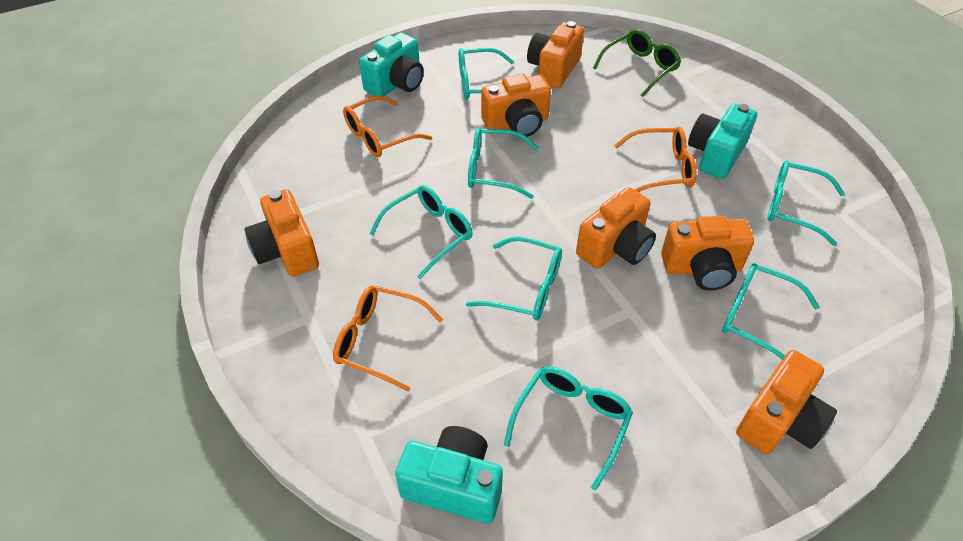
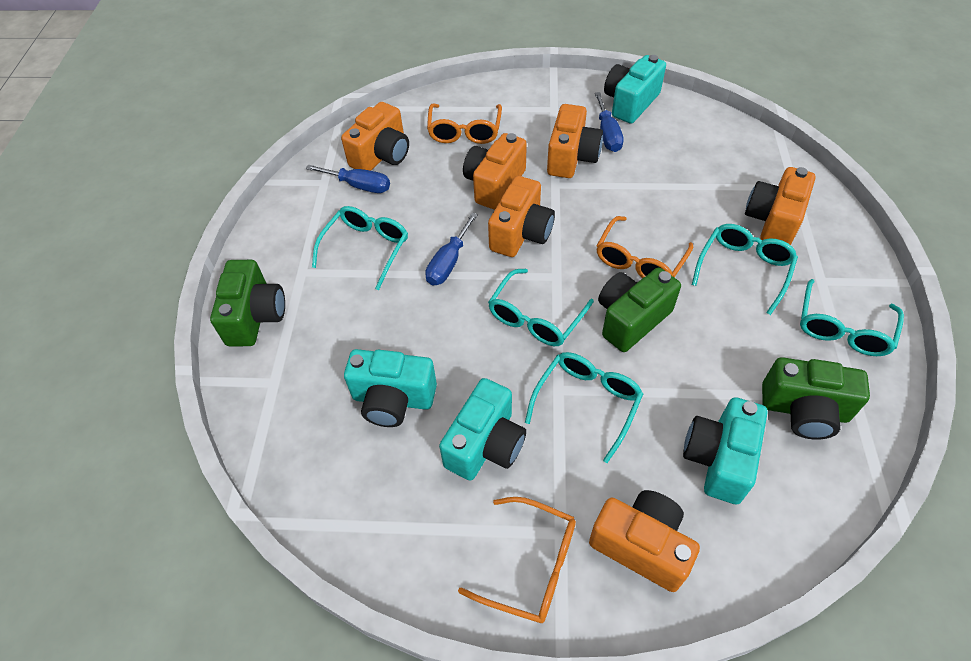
blue screwdriver: 0 -> 3
green camera: 0 -> 3
green glasses: 1 -> 0
turquoise camera: 3 -> 4
turquoise glasses: 7 -> 5

